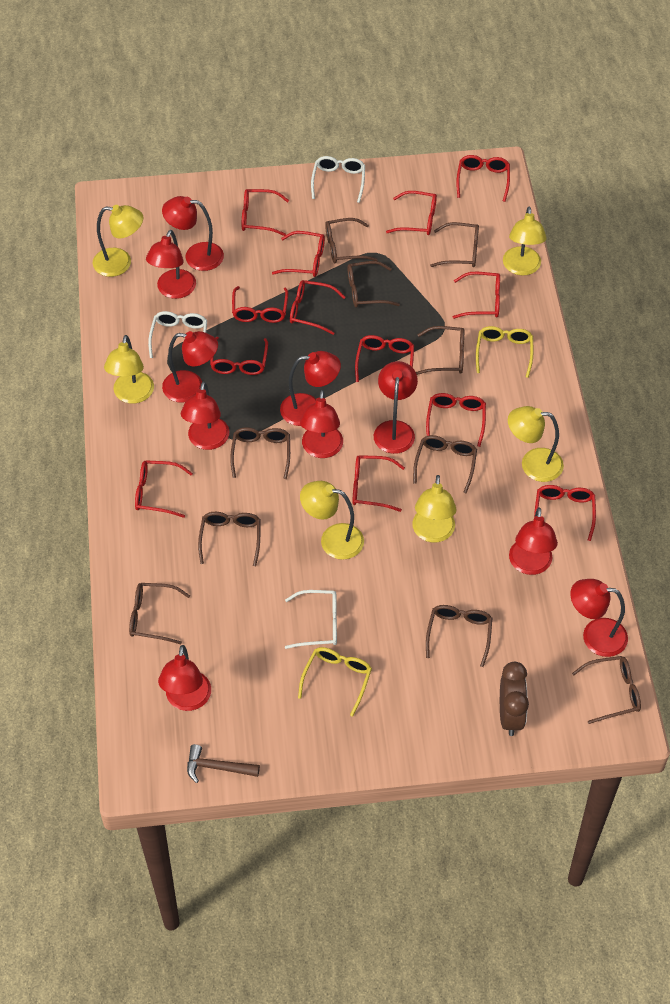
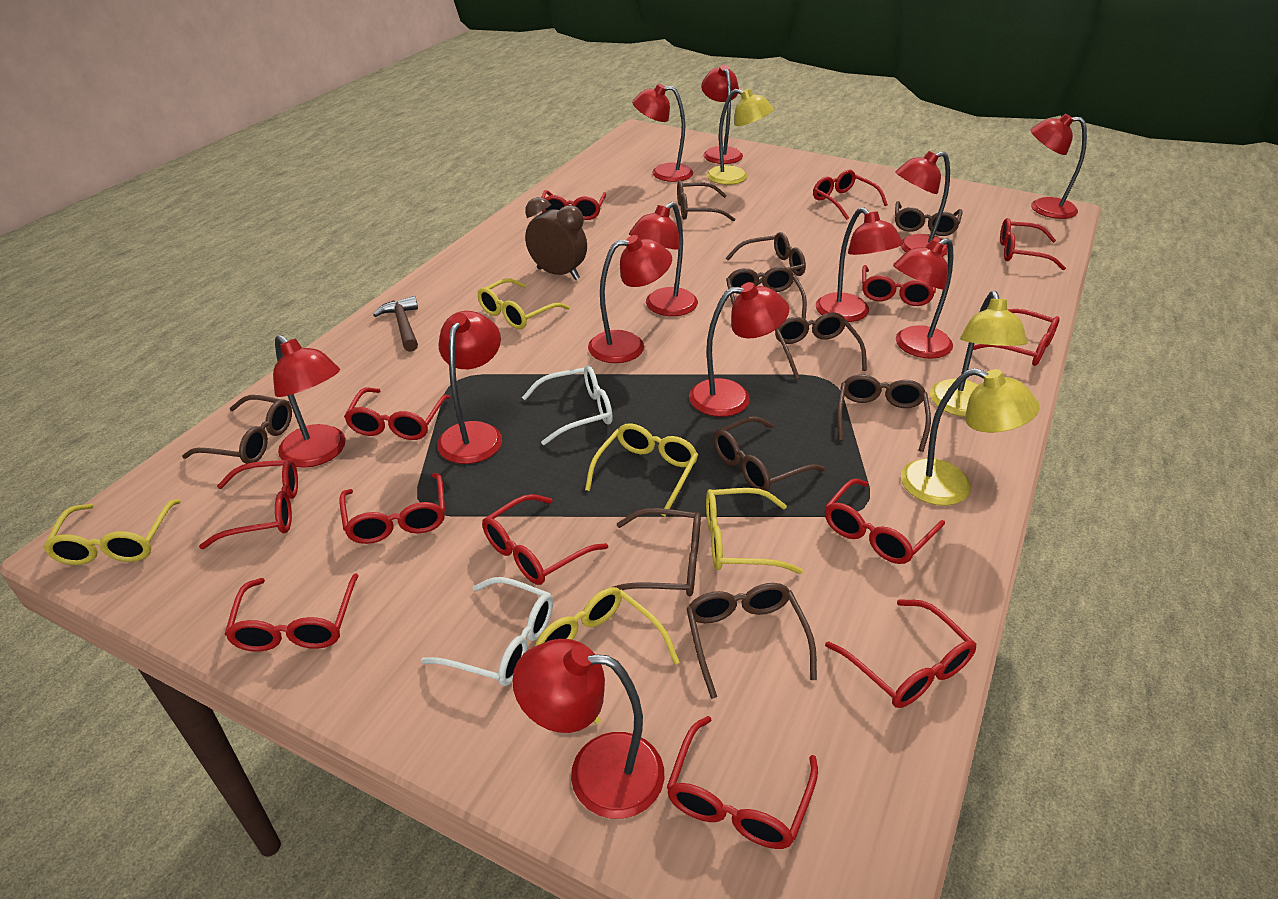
red lamp: 10 -> 12
white glasses: 3 -> 2
yellow glasses: 2 -> 5
yellow lamp: 6 -> 3

